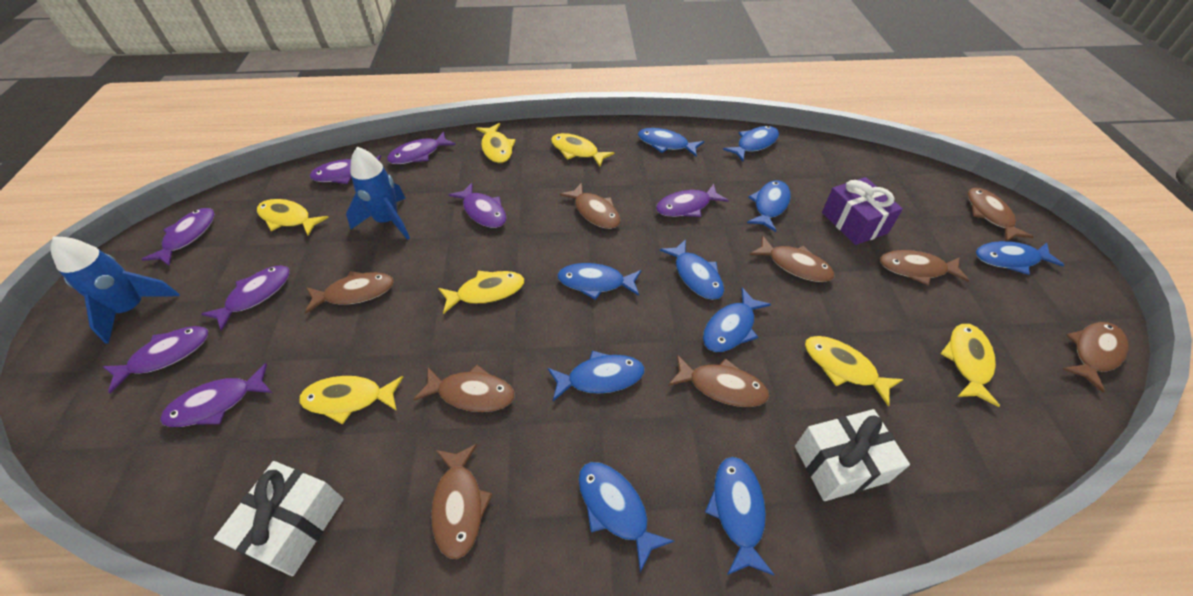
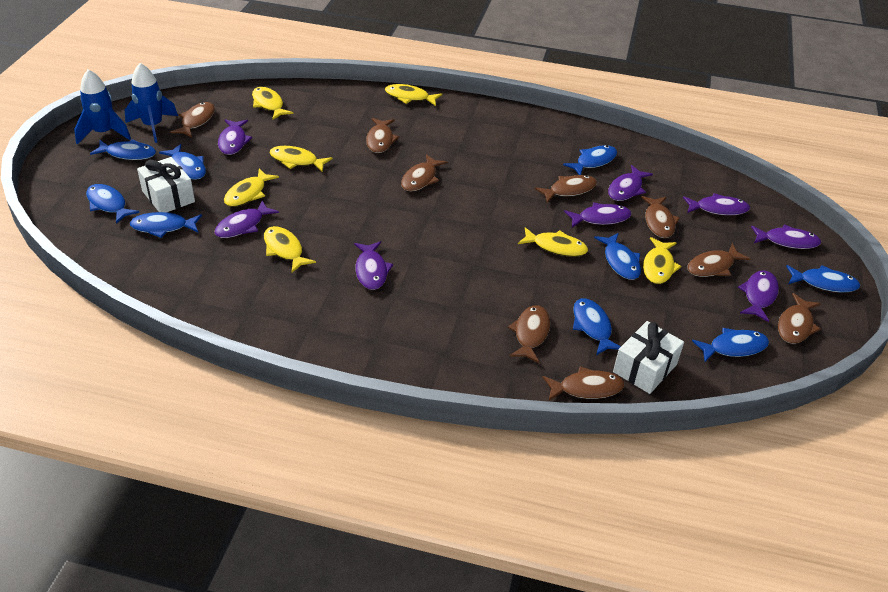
blue fish: 10 -> 9
purple gift: 1 -> 0

